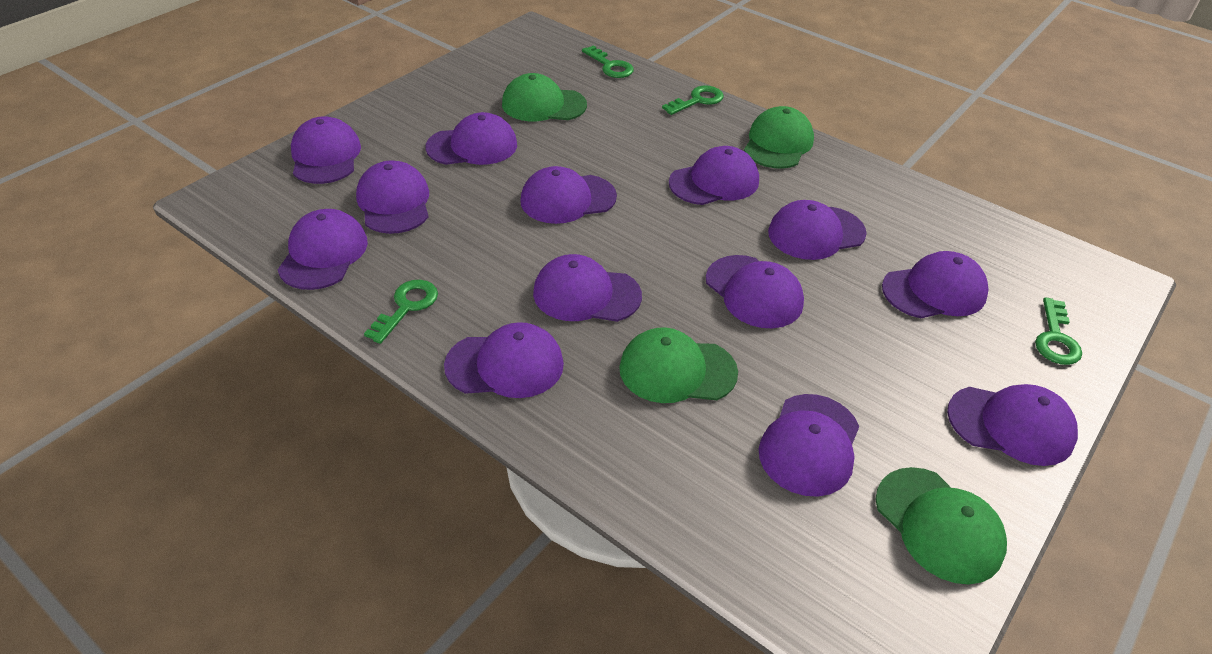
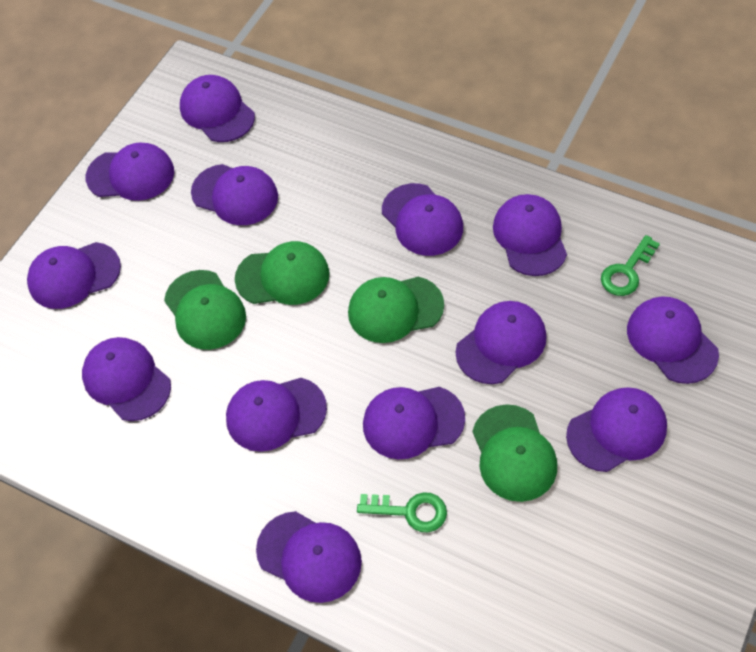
green key: 4 -> 2

